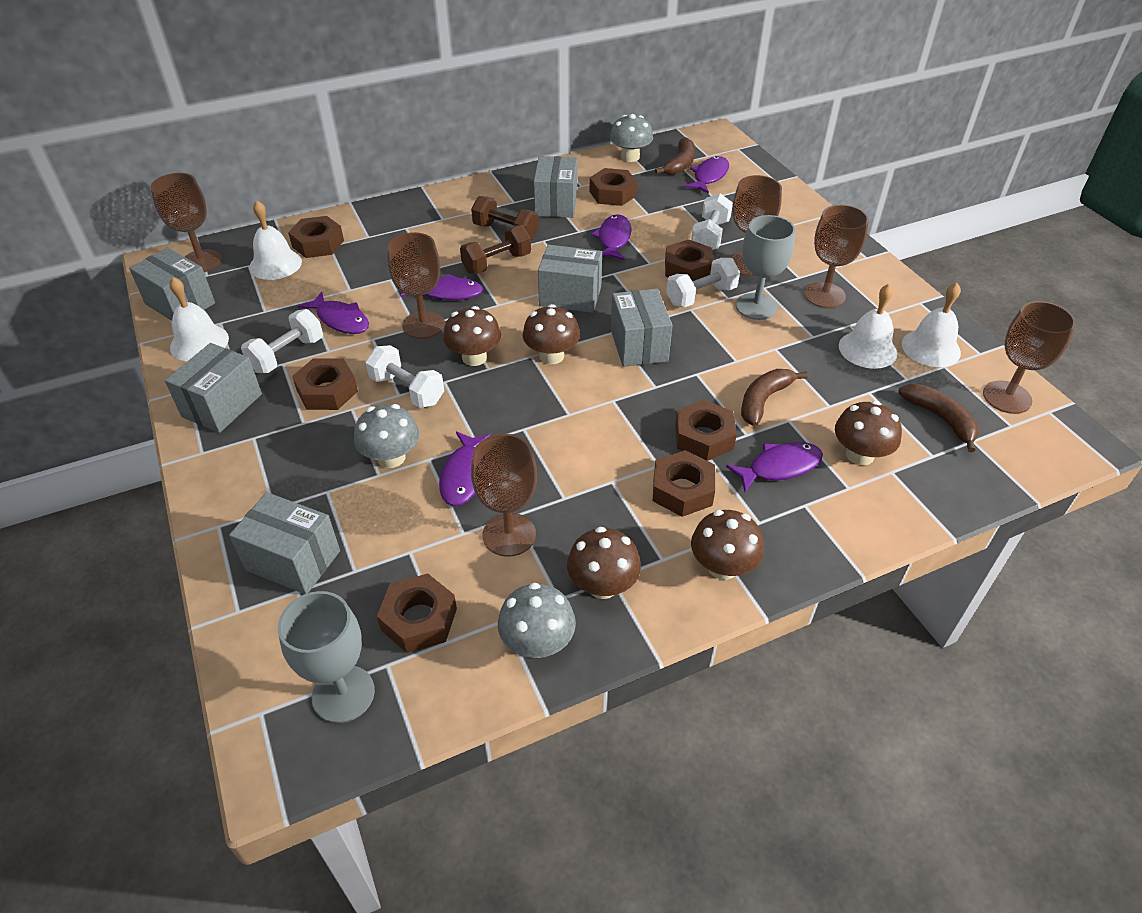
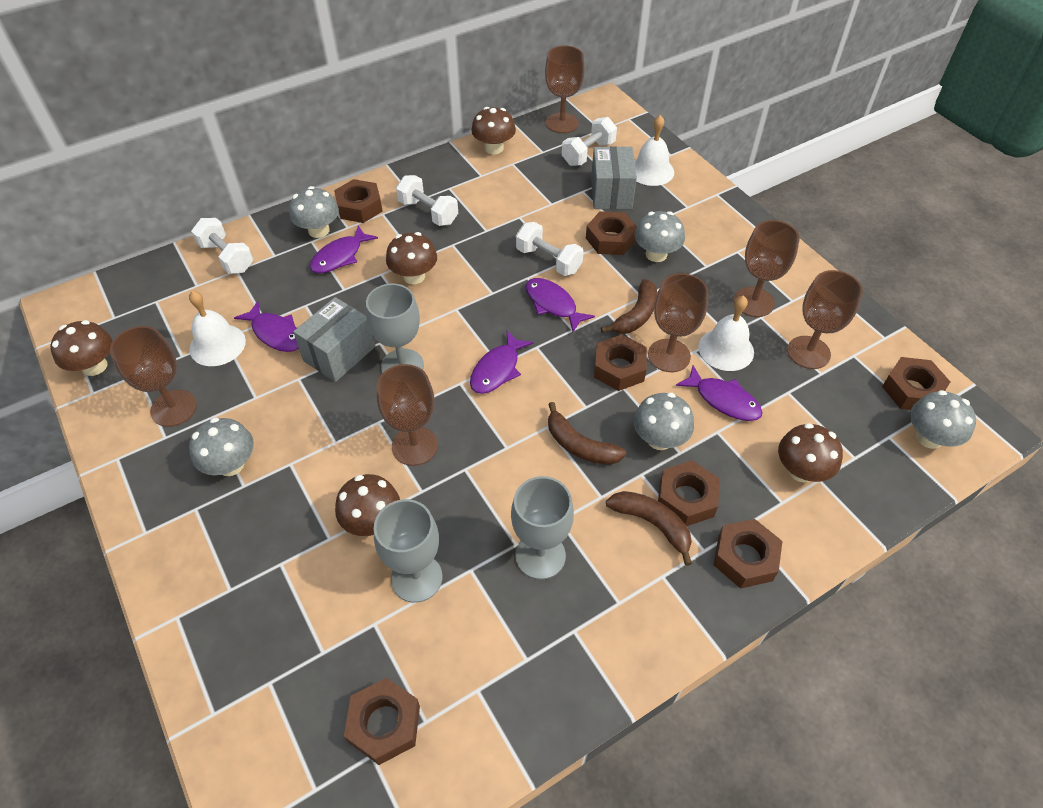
brown dumbbell: 2 -> 0
grey box: 6 -> 2
grey goblet: 2 -> 3
grey mushroom: 3 -> 5
purple fish: 6 -> 5
white bell: 4 -> 3

